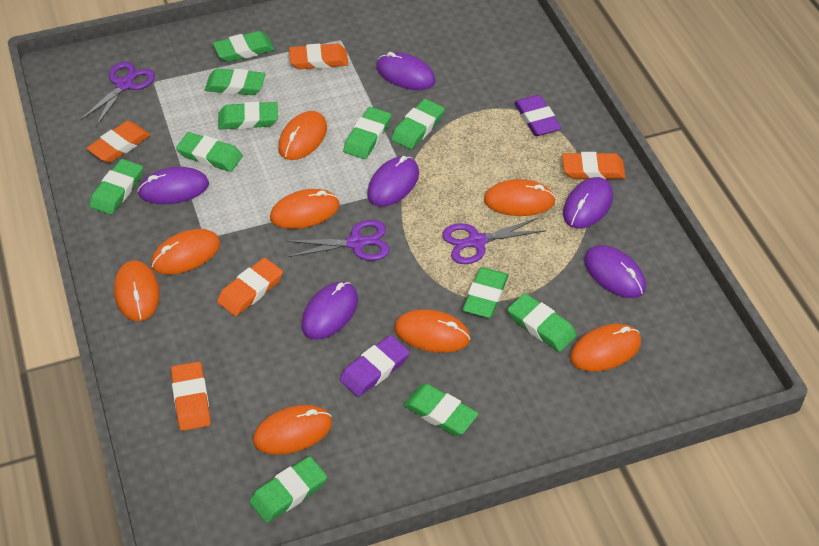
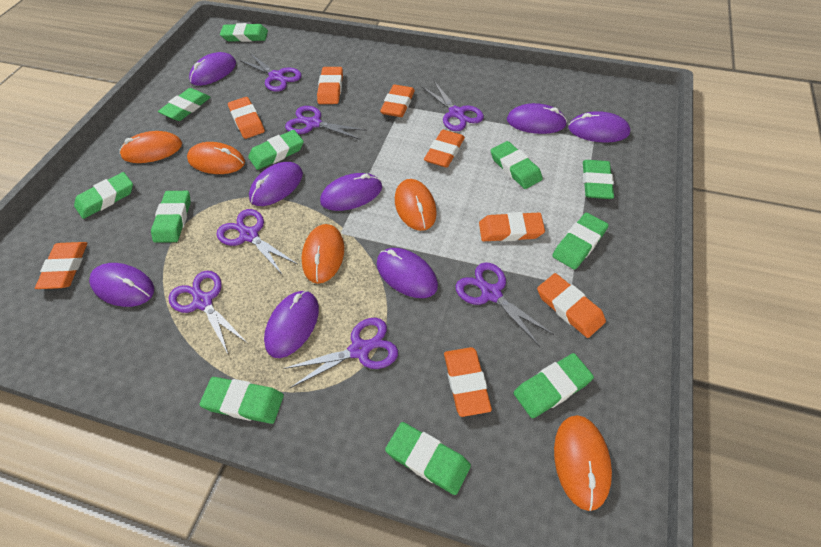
orange eraser: 5 -> 8
orange mouse: 8 -> 5
purple eraser: 2 -> 0
purple mouse: 6 -> 8
purple scissors: 3 -> 7

